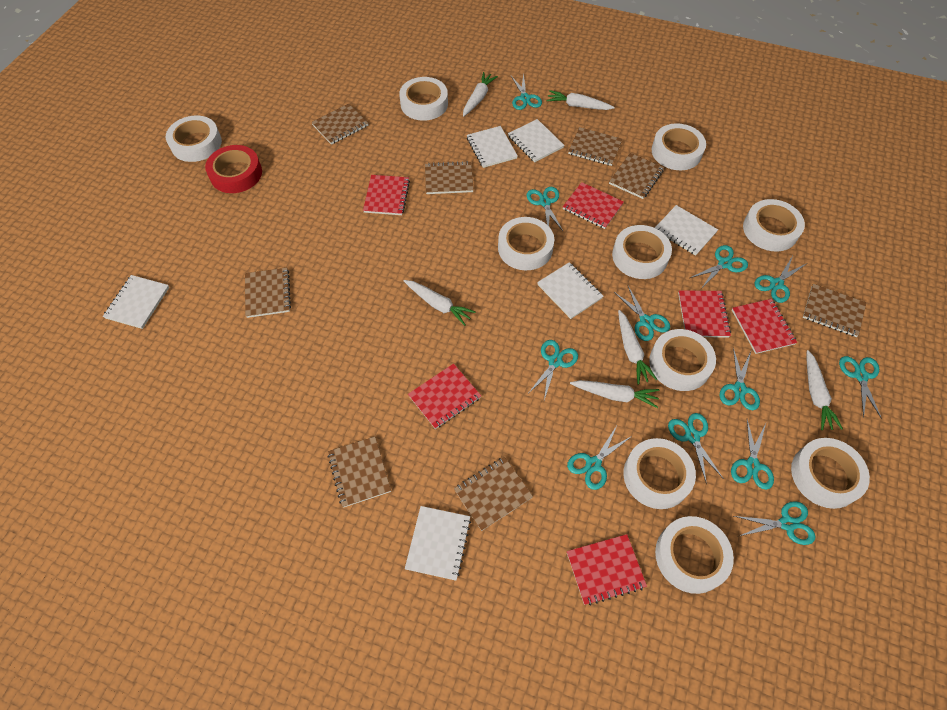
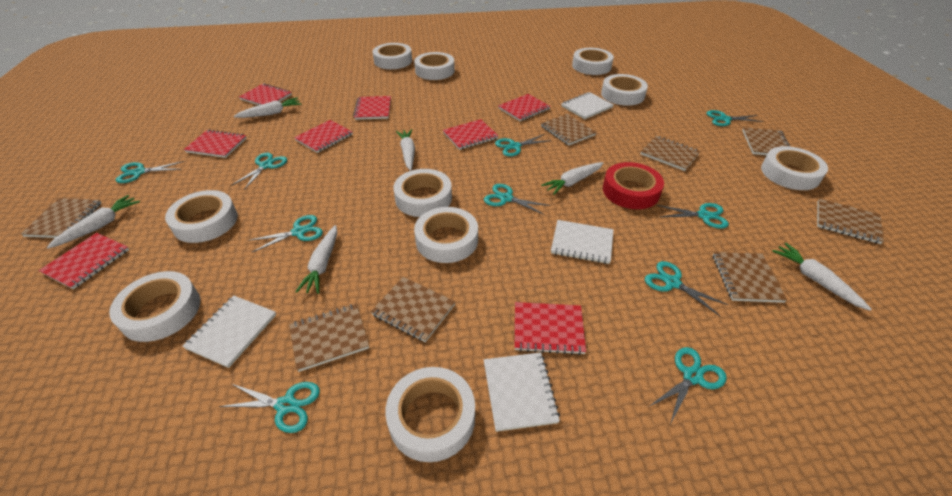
red notebook: 6 -> 8
turquoise scissors: 12 -> 10
white notebook: 6 -> 4

